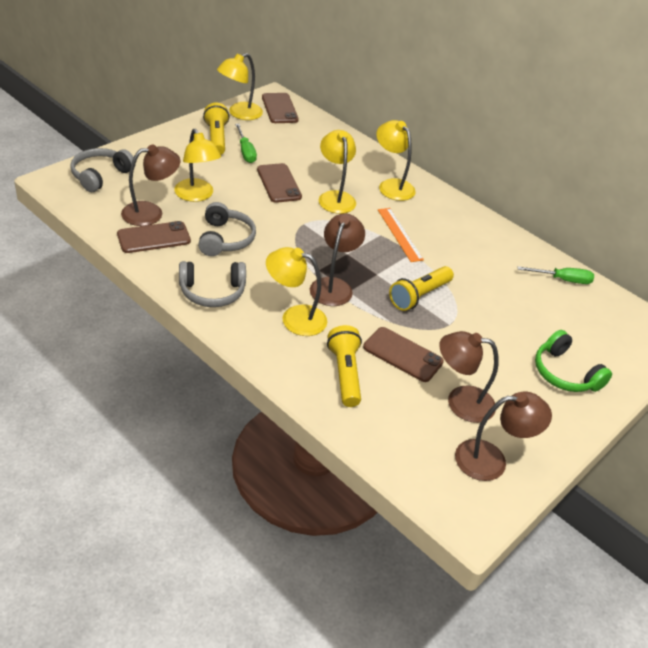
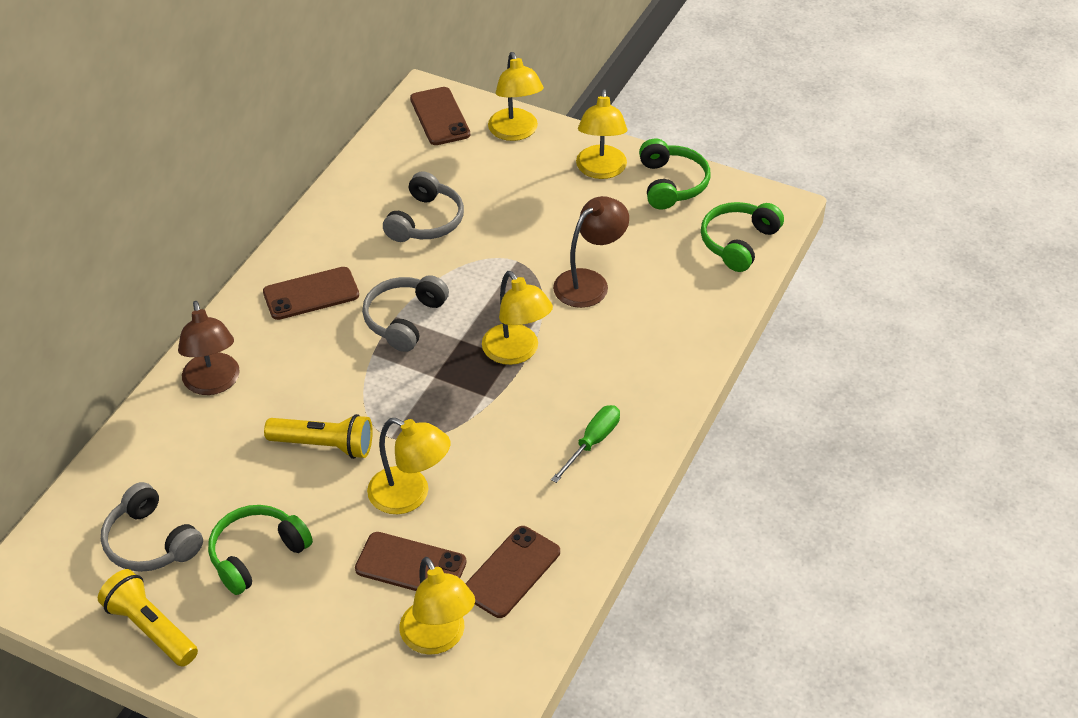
brown lamp: 4 -> 2
green headphones: 1 -> 3
green screwdriver: 2 -> 1
orange ruler: 1 -> 0
yellow flashlight: 3 -> 2

